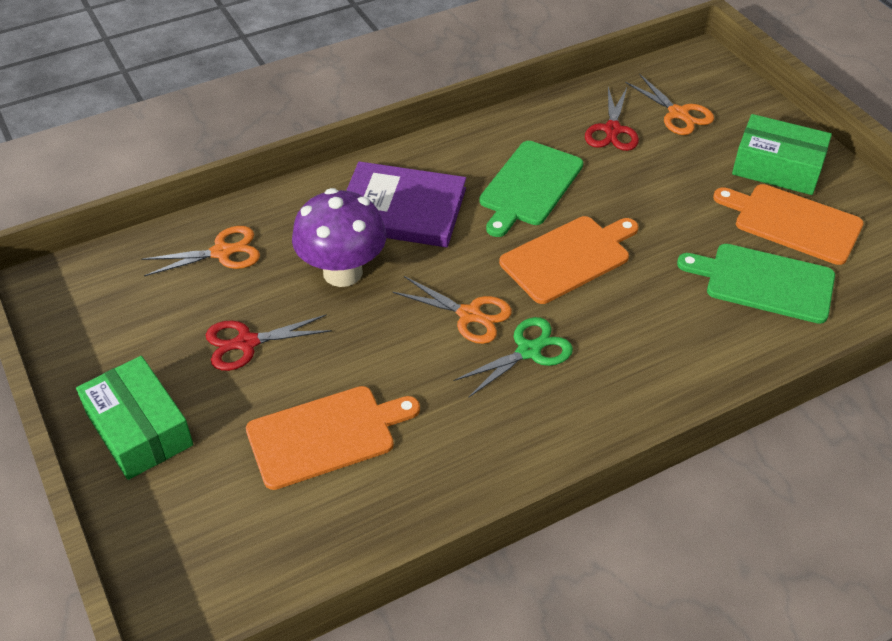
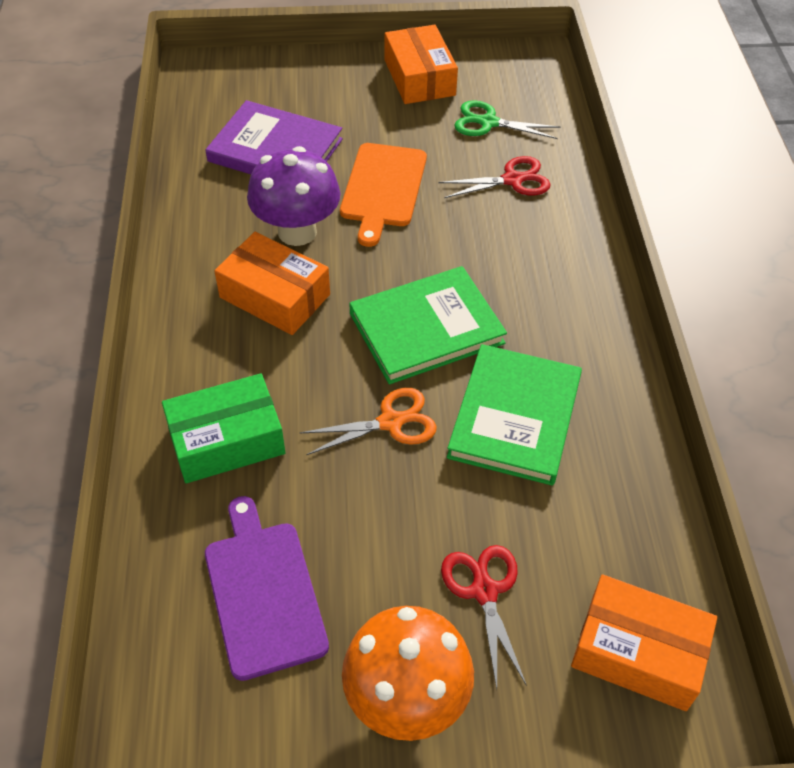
green book: 0 -> 2
green box: 2 -> 1
green cutting board: 2 -> 0
orange box: 0 -> 3
orange cutting board: 3 -> 1
orange mushroom: 0 -> 1
orange scissors: 3 -> 1
purple cutting board: 0 -> 1

